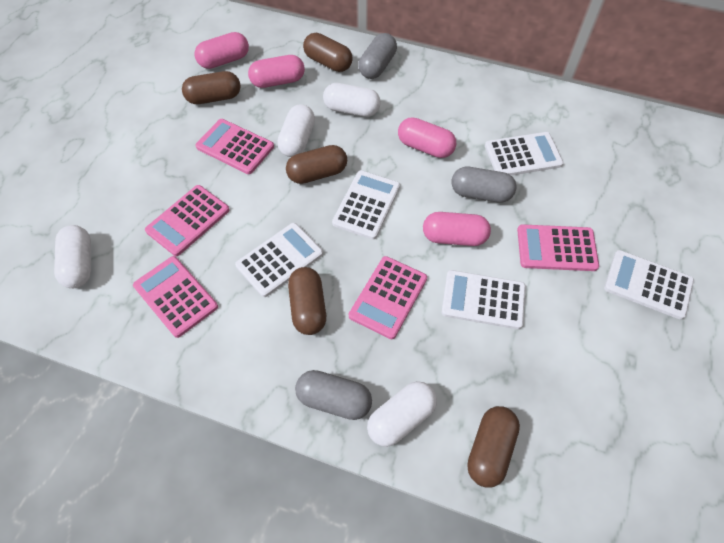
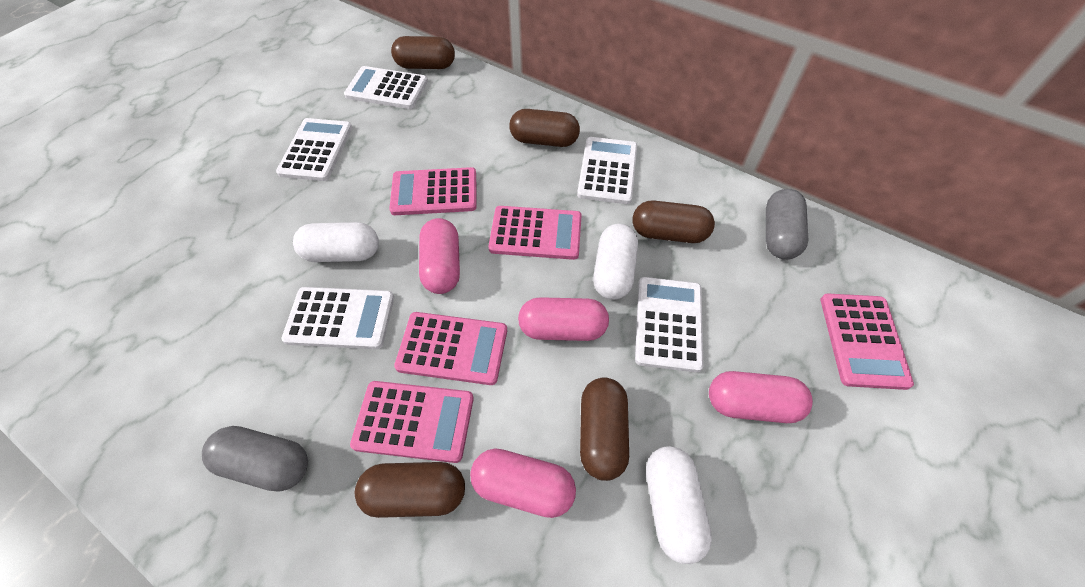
grey capsule: 3 -> 2
white capsule: 4 -> 3

